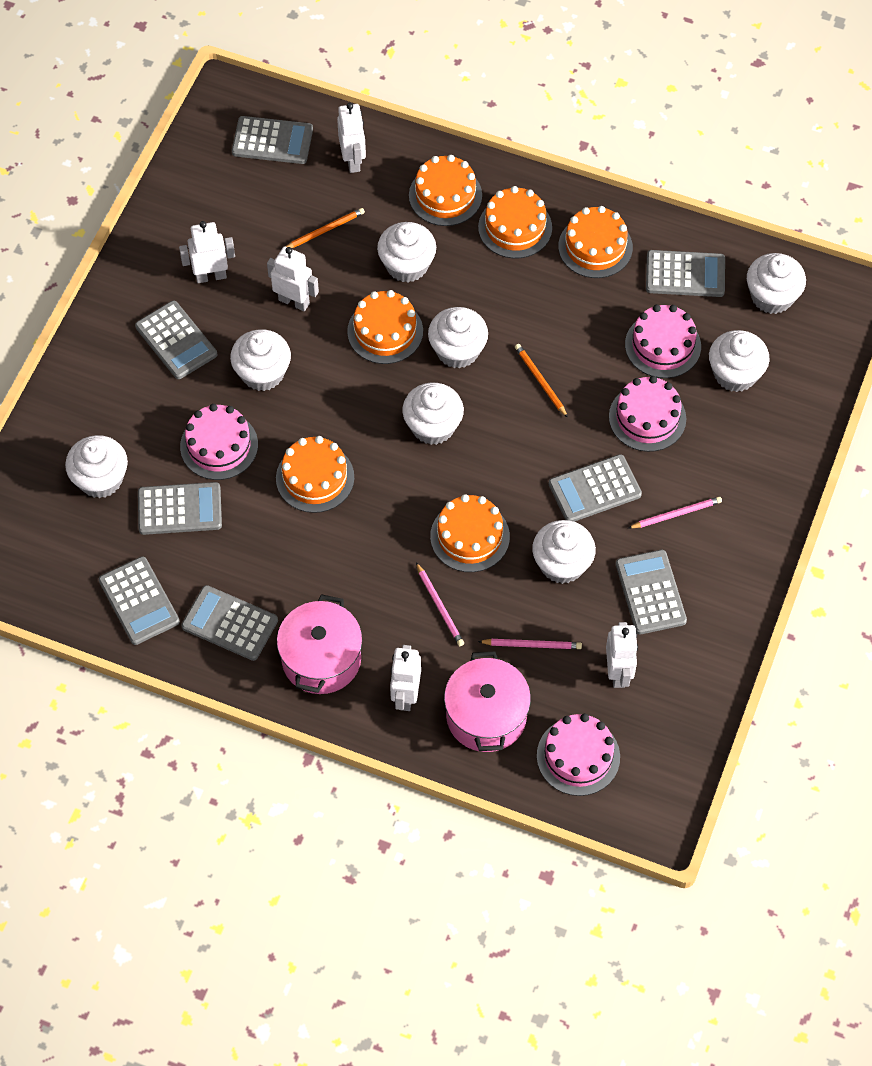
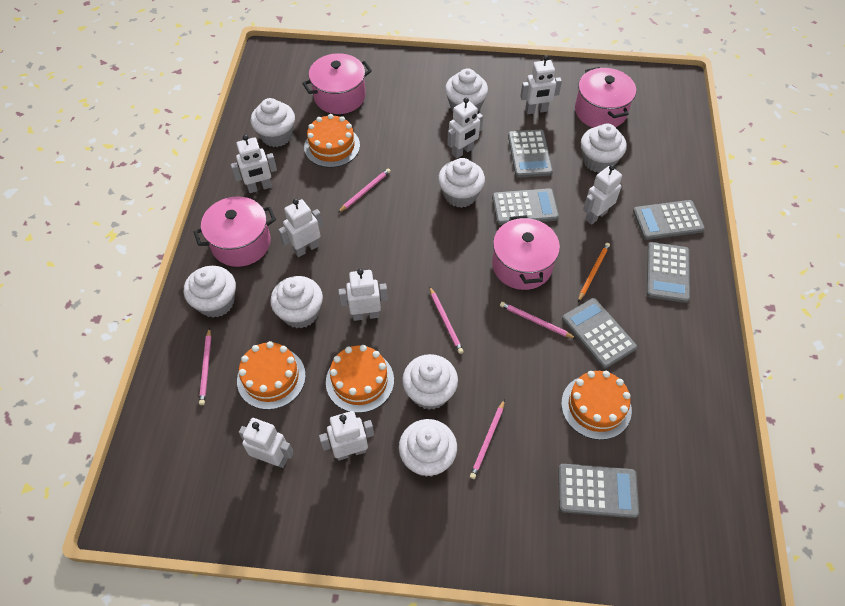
grey calculator: 8 -> 6
orange cake: 6 -> 4
orange pencil: 2 -> 1
pink cake: 4 -> 0
pink pencil: 3 -> 5
pink pot: 2 -> 4
white robot: 5 -> 8

